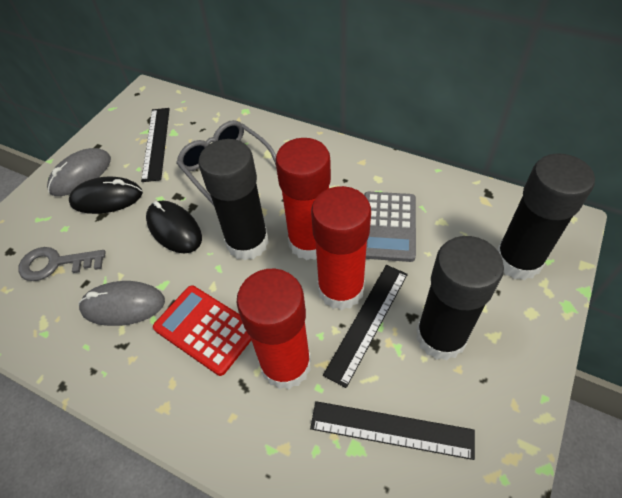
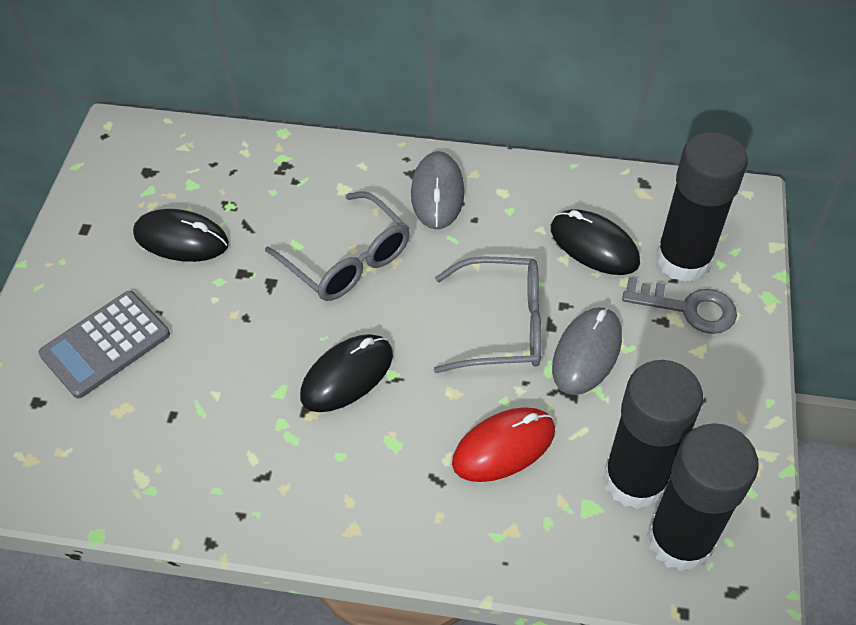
black mouse: 2 -> 3
black ruler: 3 -> 0
grey glasses: 1 -> 2
red calculator: 1 -> 0
red glue stick: 3 -> 0
red mouse: 0 -> 1

